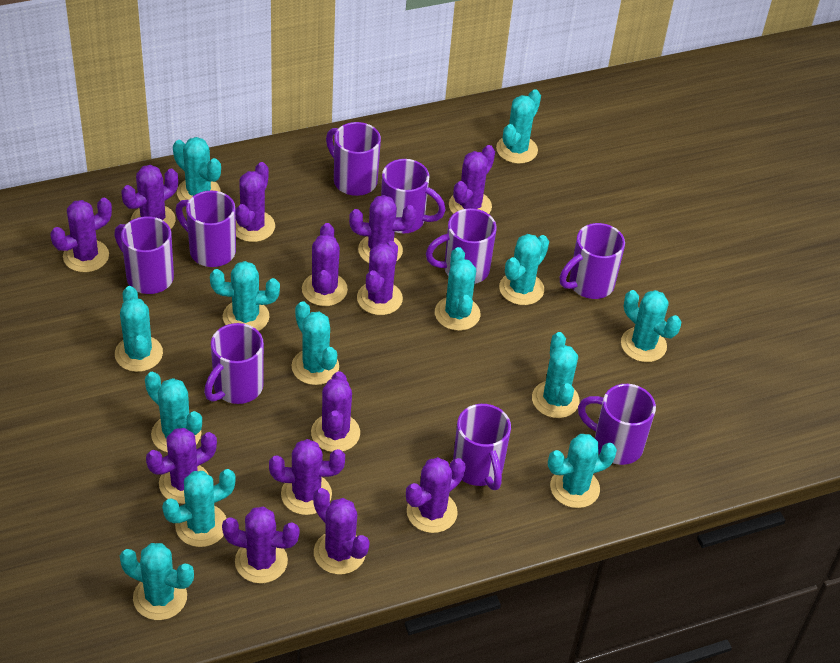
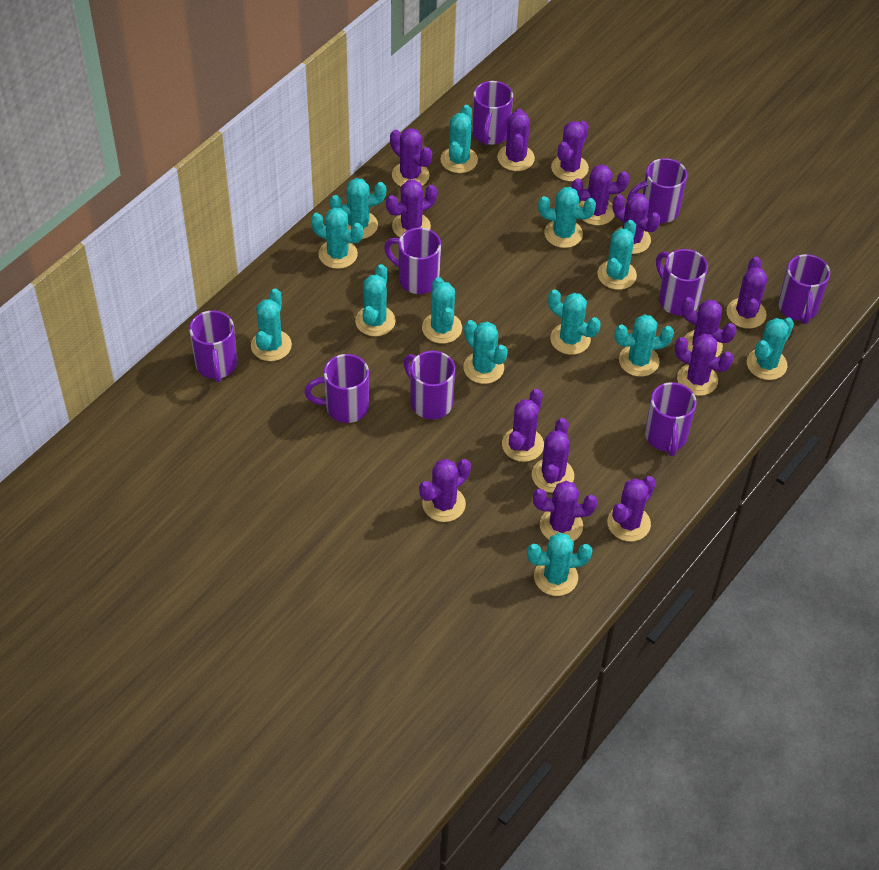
purple cactus: 13 -> 14

